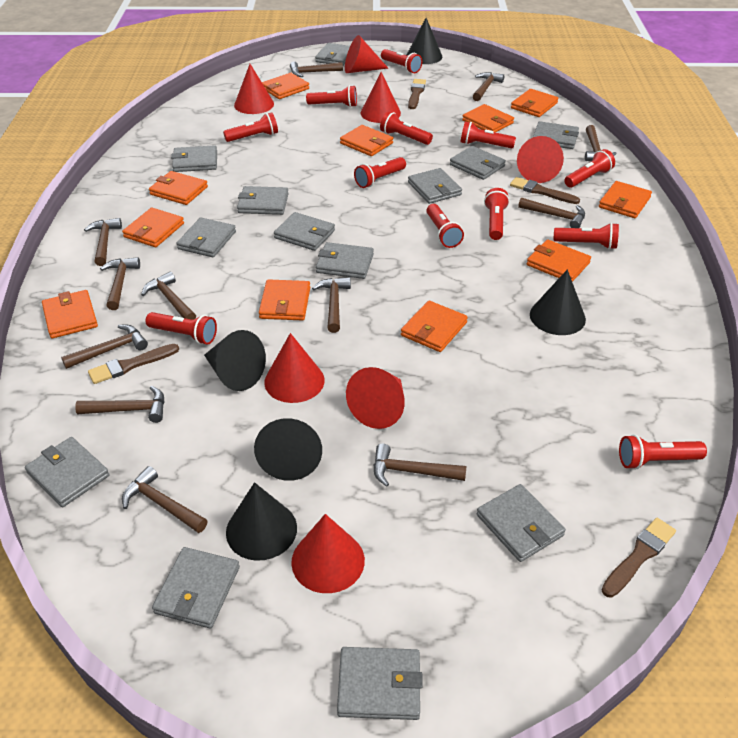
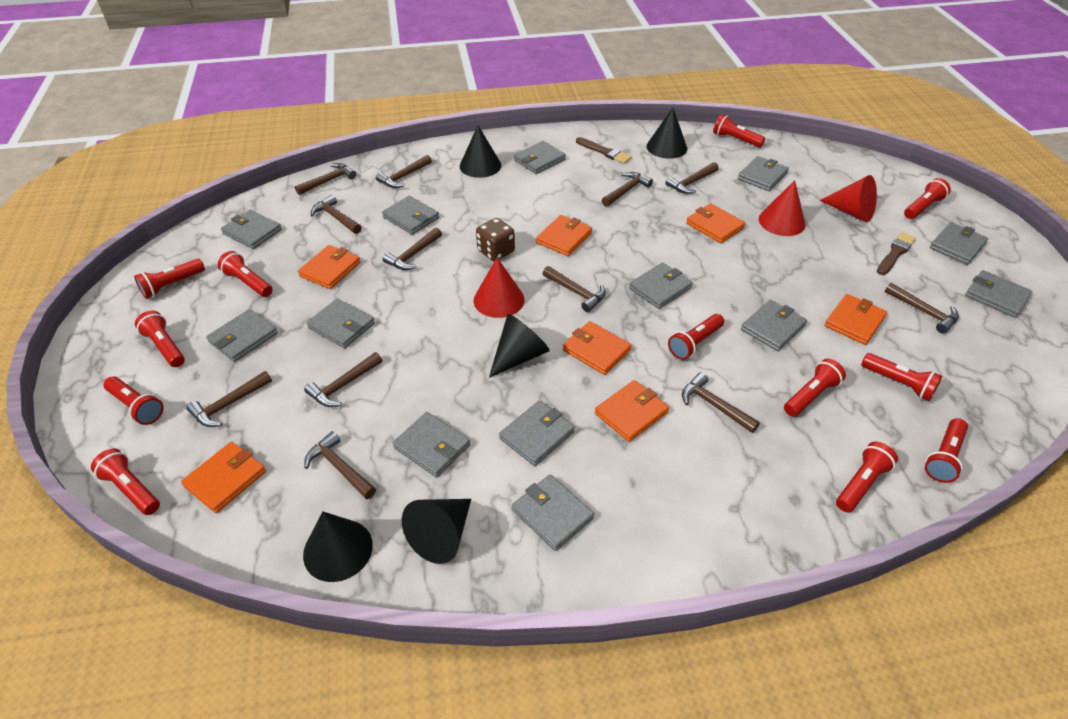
brown brush: 4 -> 2
brown dice: 0 -> 1
orange wallet: 11 -> 7
red cone: 7 -> 3

